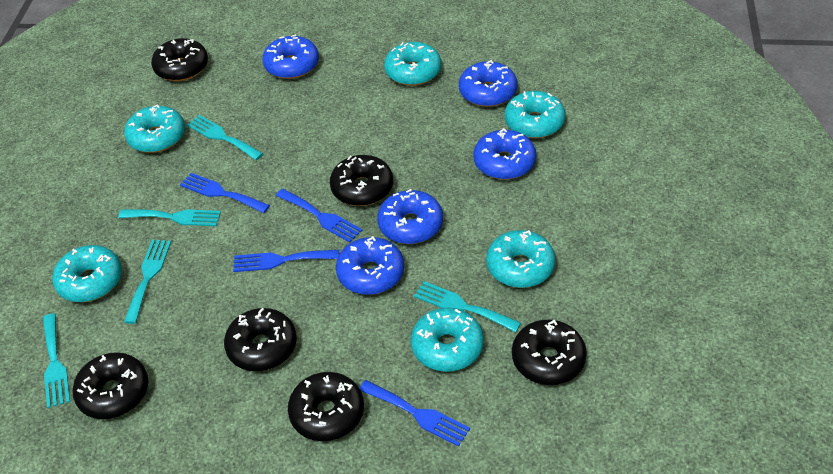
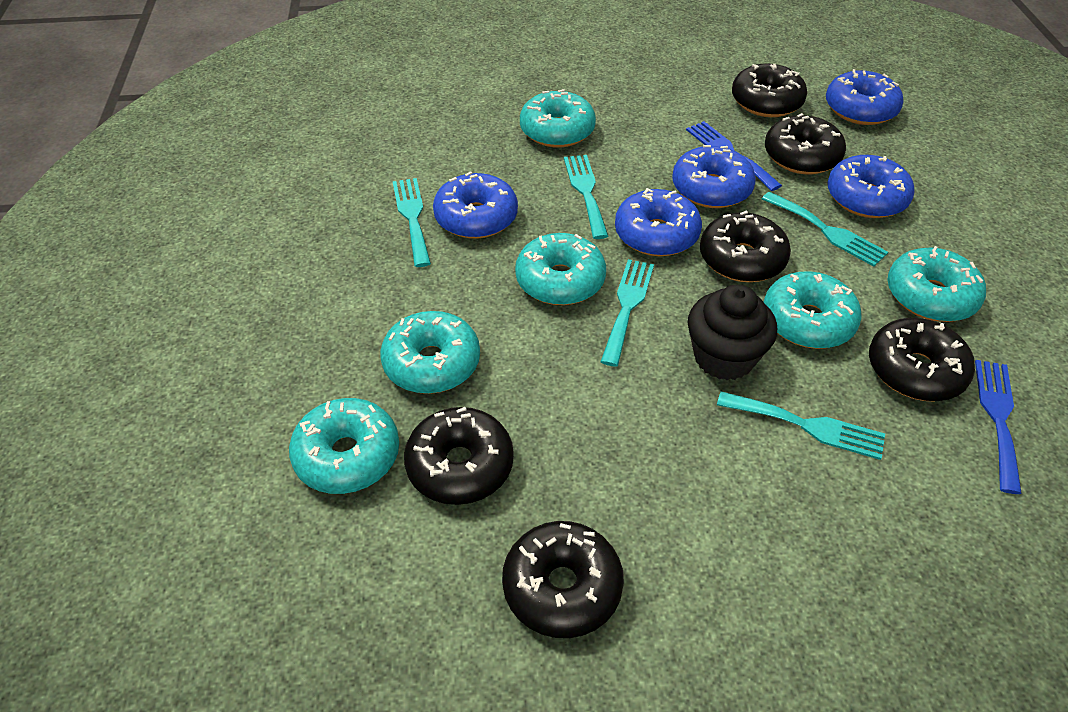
black cupcake: 0 -> 1
blue fork: 4 -> 2

